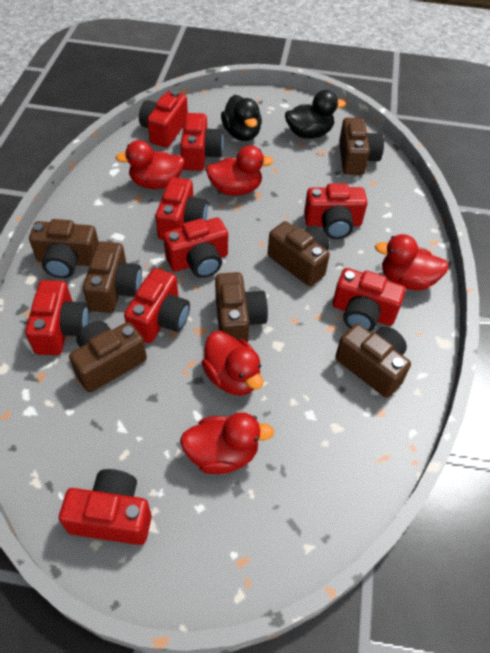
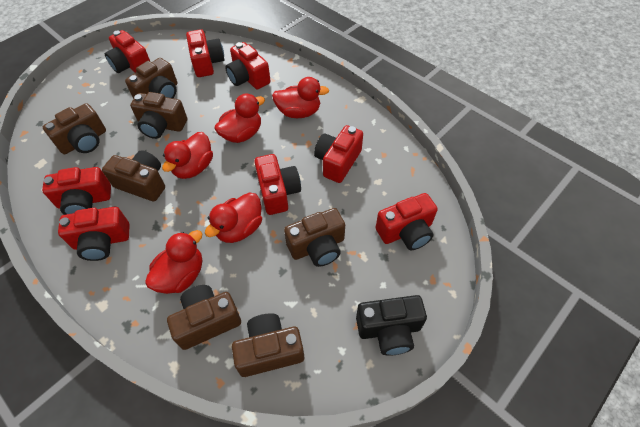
black camera: 0 -> 1
black duck: 2 -> 0
red camera: 9 -> 8

